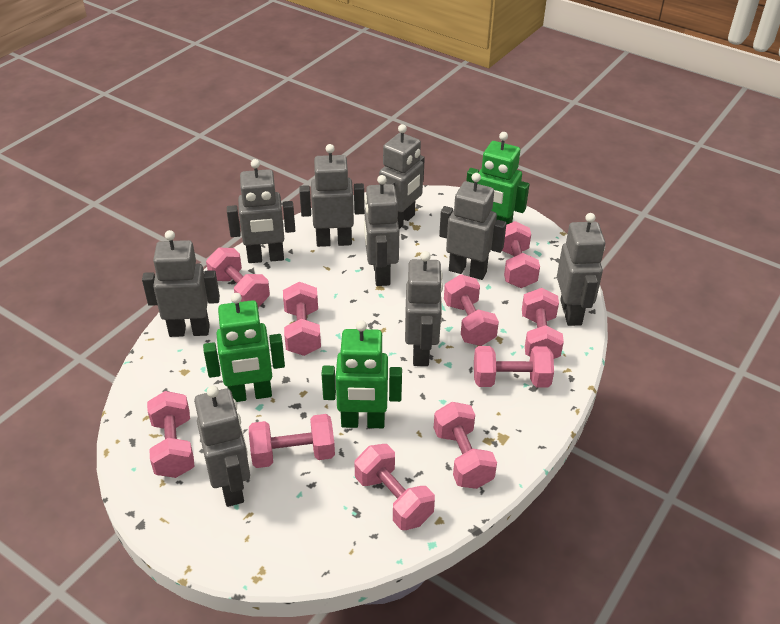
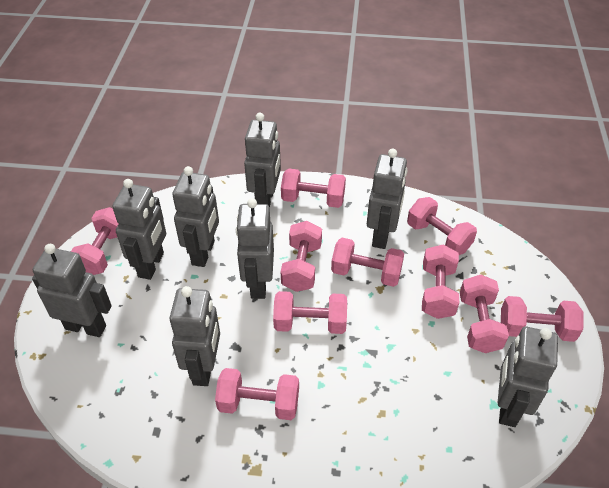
green robot: 3 -> 0
grey robot: 9 -> 8

